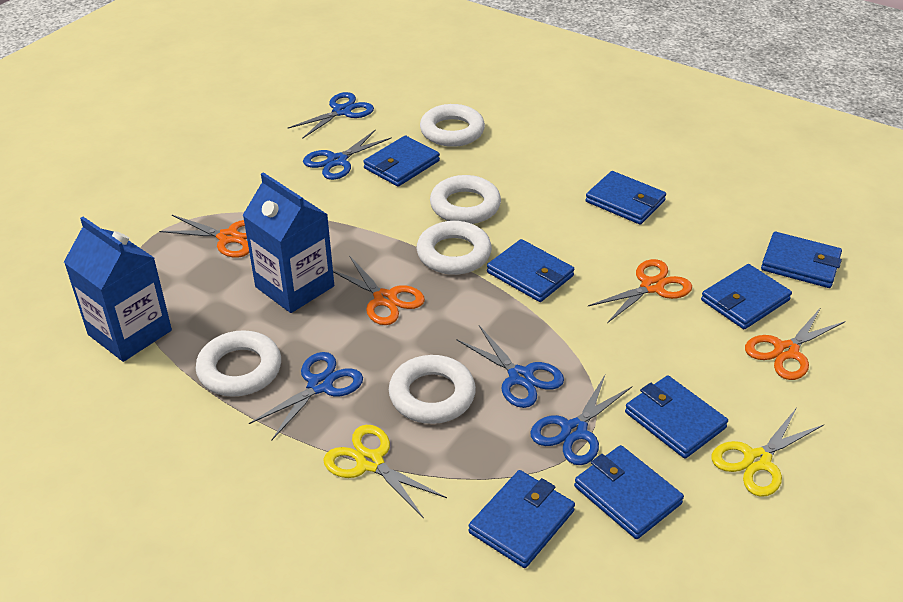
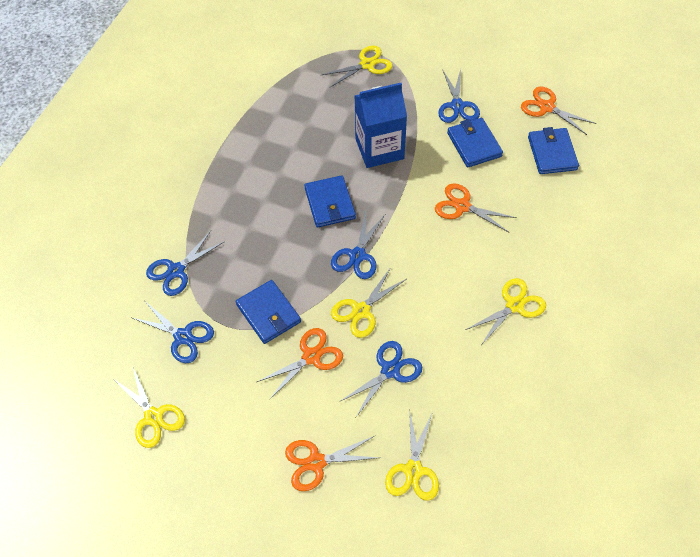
blue carton: 2 -> 1
blue wallet: 8 -> 4
white ring: 5 -> 0
yellow scissors: 2 -> 5

